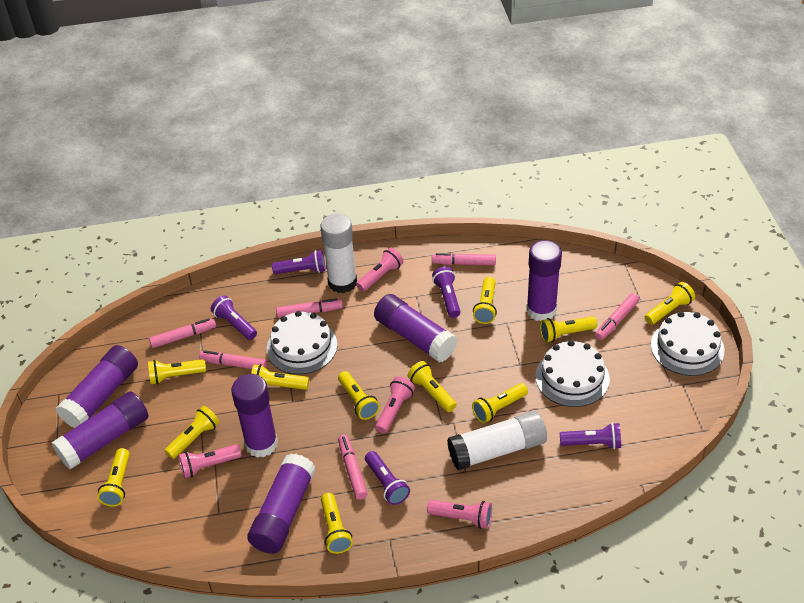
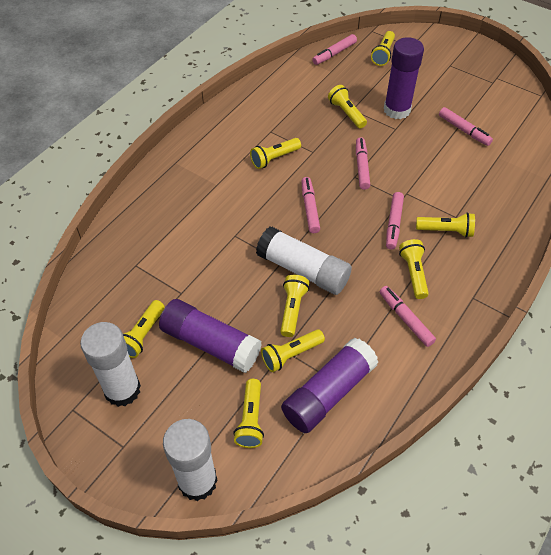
pink flashlight: 4 -> 0
purple flashlight: 5 -> 0
purple glue stick: 6 -> 3
white cake: 3 -> 0
white glue stick: 2 -> 3
yellow flashlight: 11 -> 9

